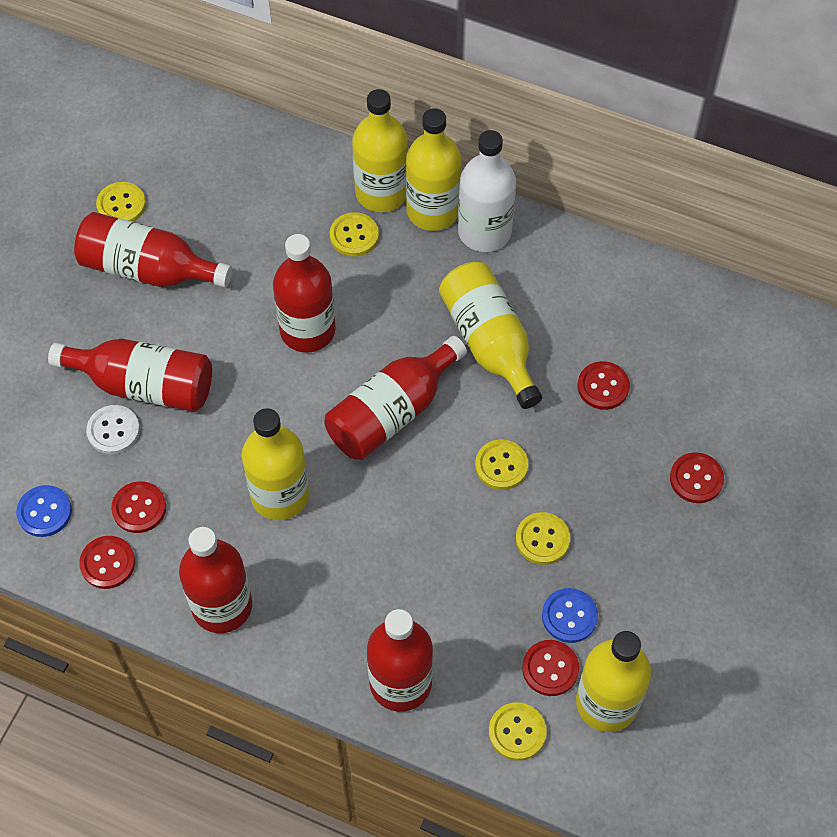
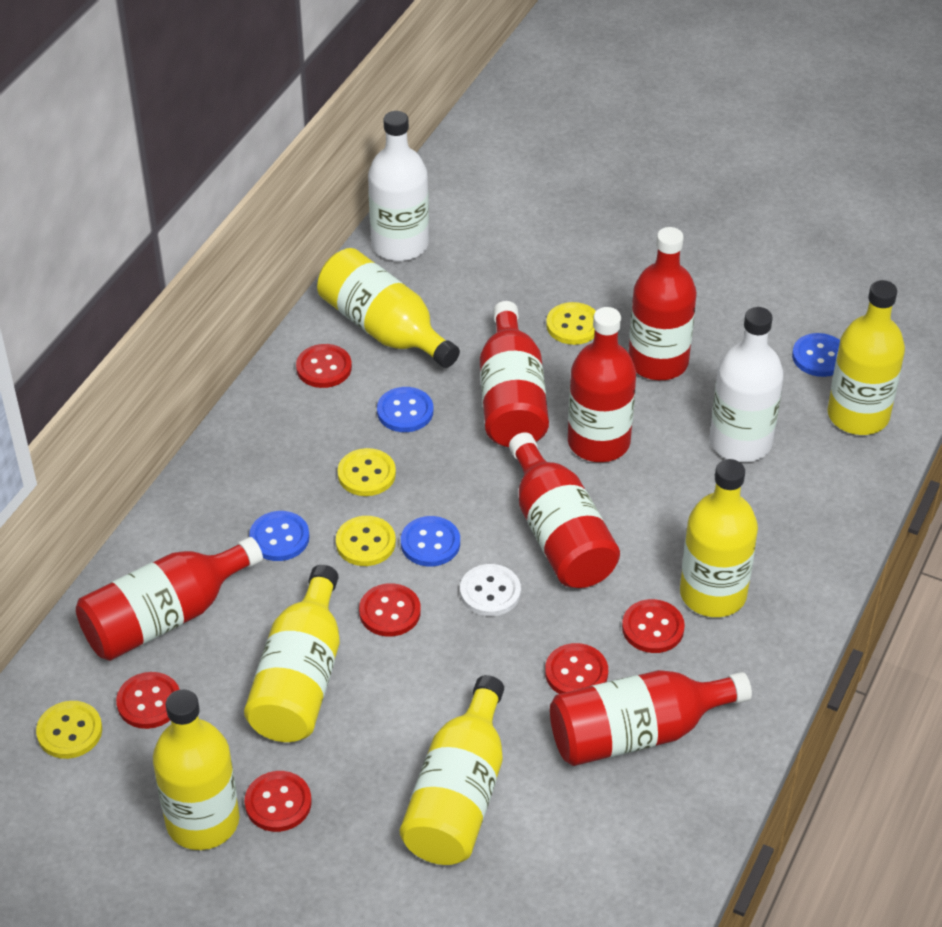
blue button: 2 -> 4
red button: 5 -> 6
white bottle: 1 -> 2
yellow bottle: 5 -> 6
yellow button: 5 -> 4

